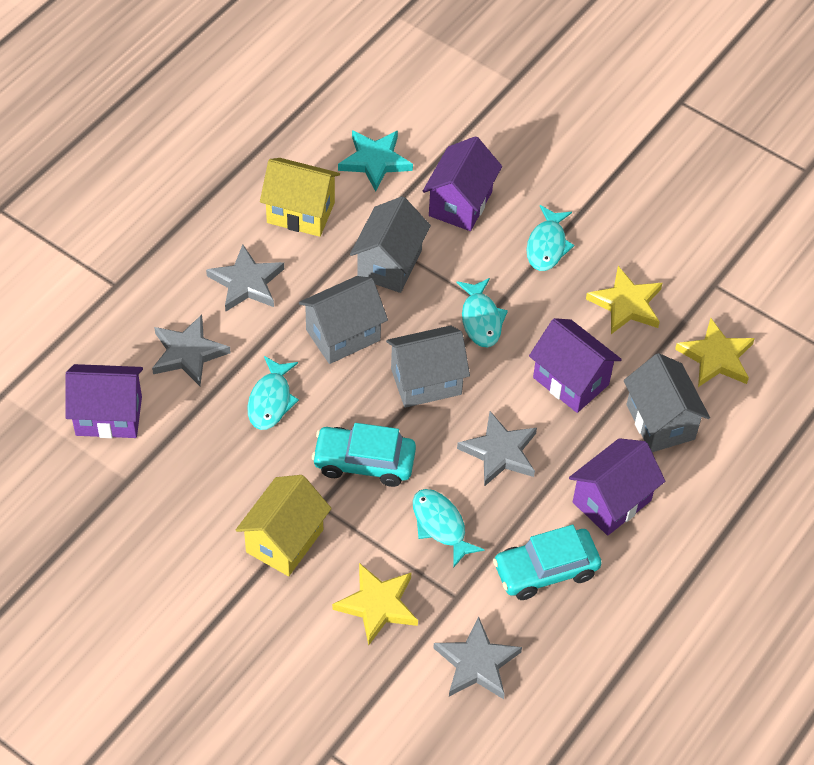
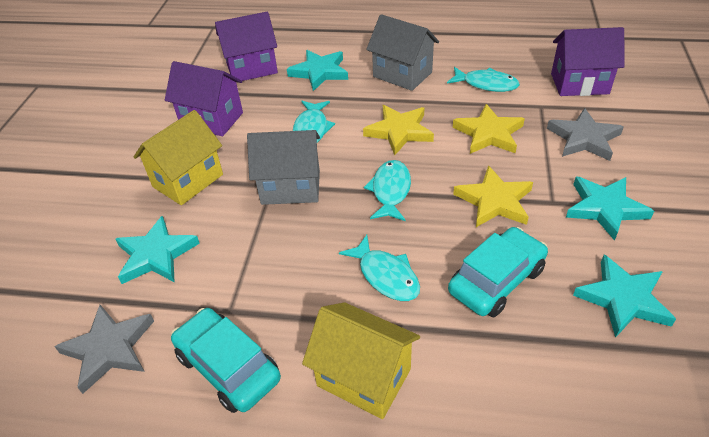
grey house: 4 -> 2
grey star: 4 -> 2
purple house: 4 -> 3
turquoise star: 1 -> 4

